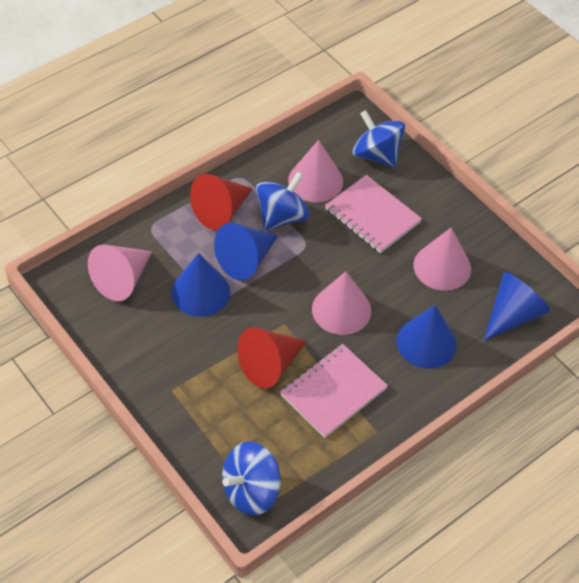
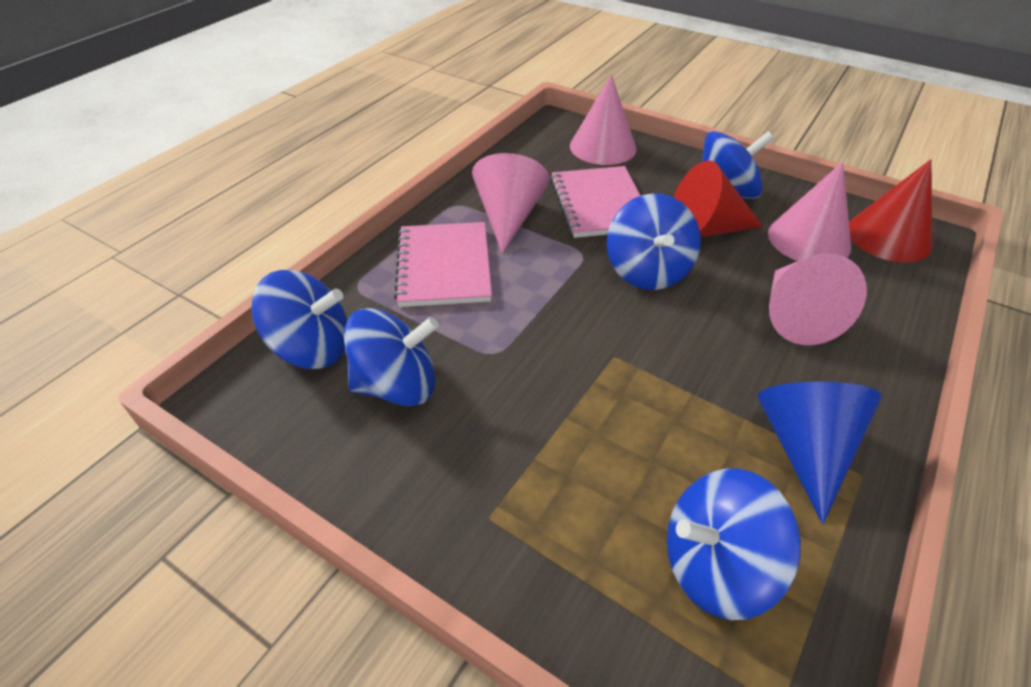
blue cone: 4 -> 1
blue spinning top: 3 -> 5

